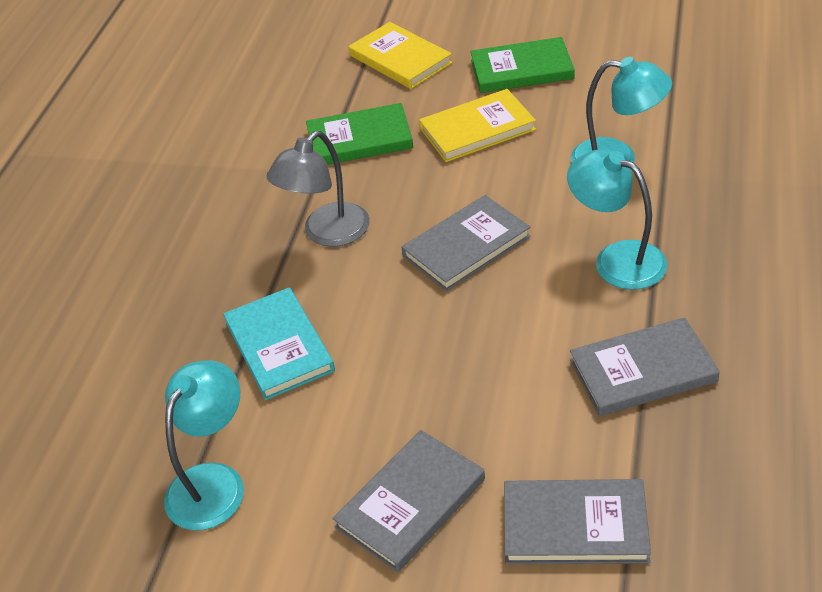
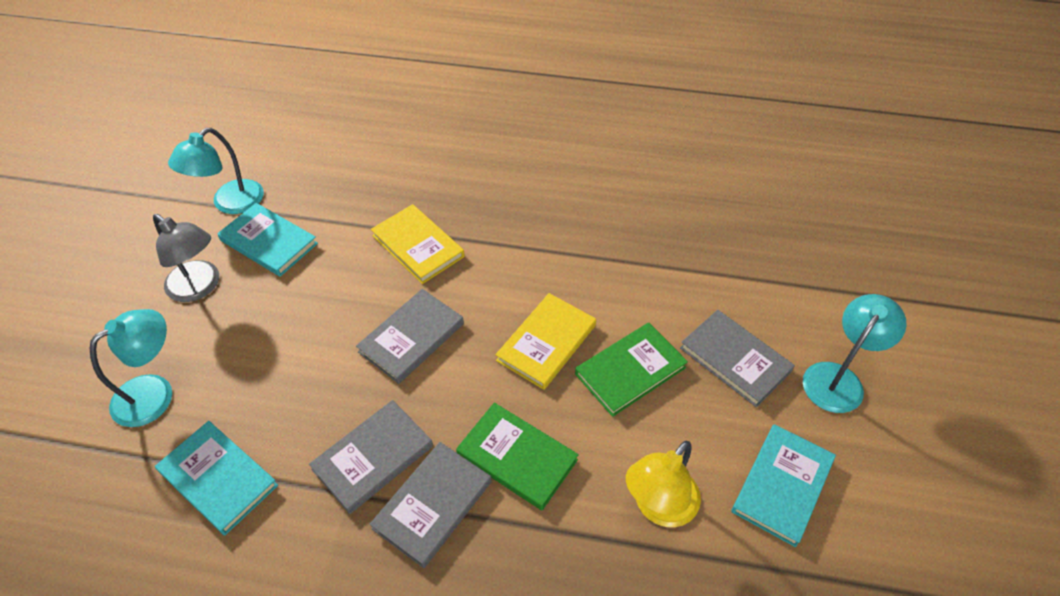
turquoise book: 1 -> 3
yellow lamp: 0 -> 1

